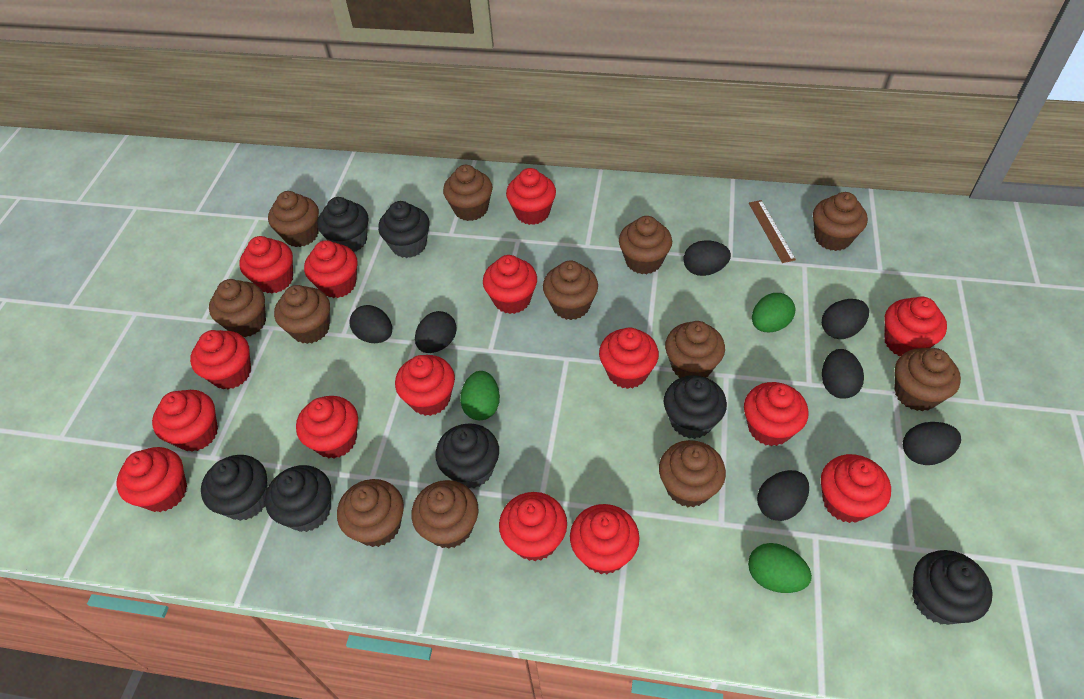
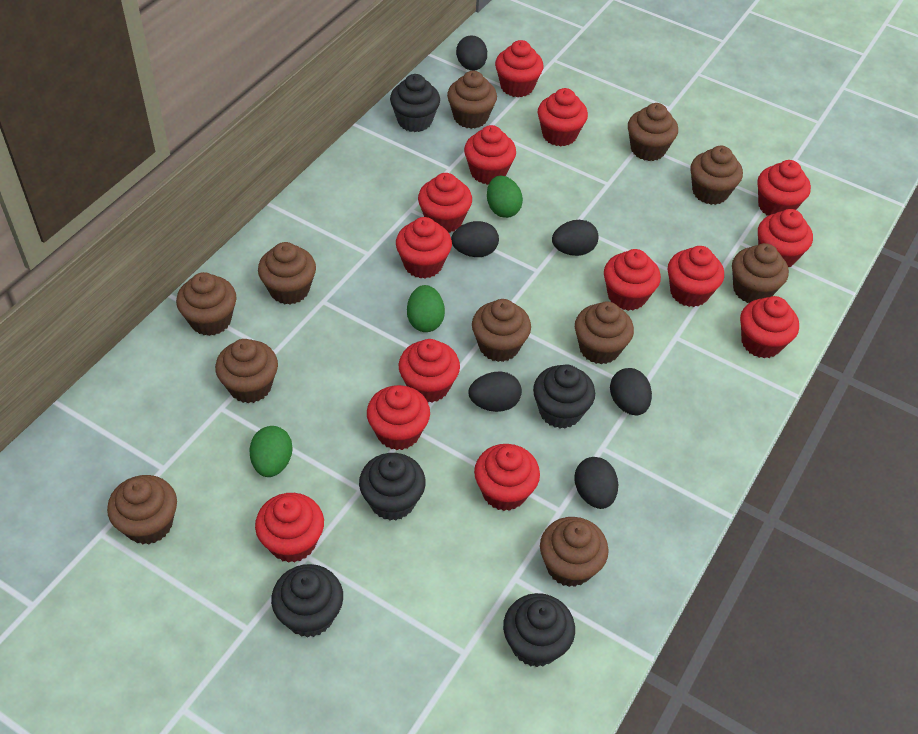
black cupcake: 7 -> 5
black egg: 7 -> 6
brown cupcake: 12 -> 11
brown ruler: 1 -> 0
red cupcake: 15 -> 14

